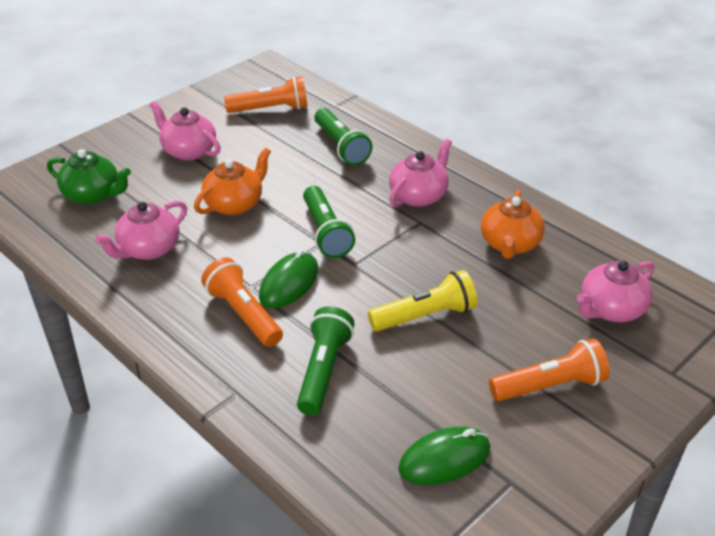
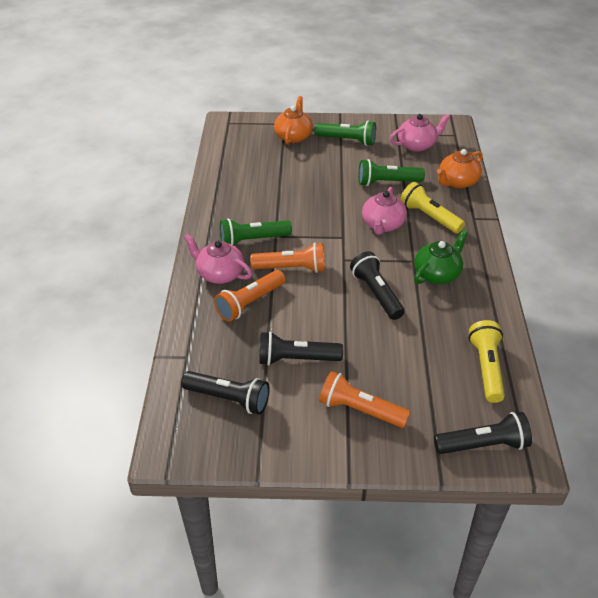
black flashlight: 0 -> 4
green mouse: 2 -> 0
pink teapot: 4 -> 3
yellow flashlight: 1 -> 2

